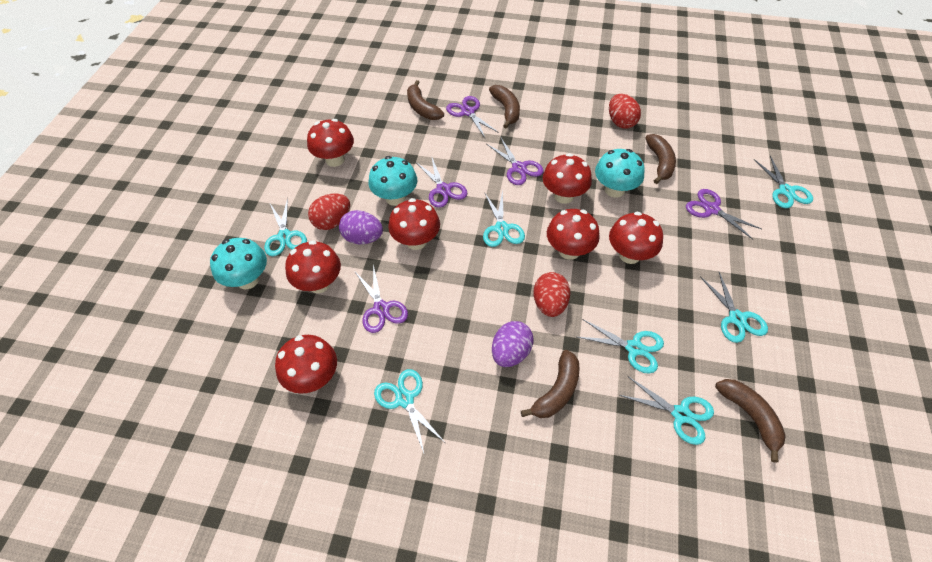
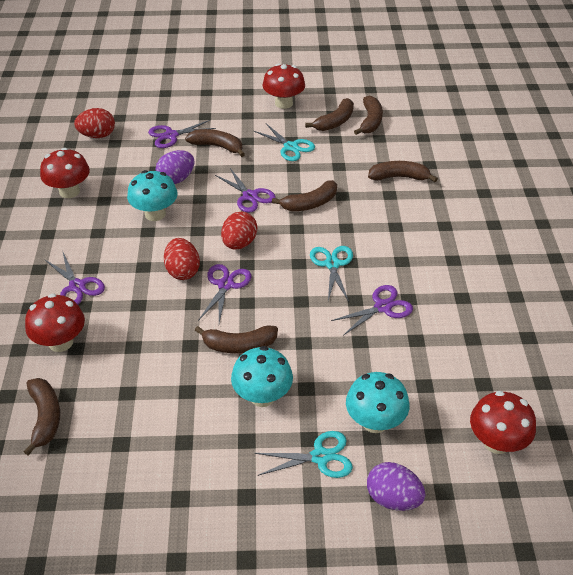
brown banana: 5 -> 7
red mushroom: 7 -> 4
turquoise scissors: 7 -> 3

